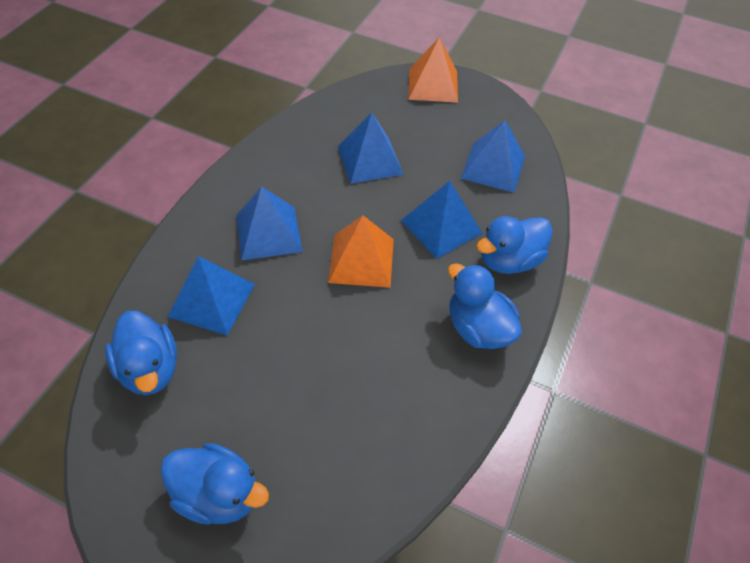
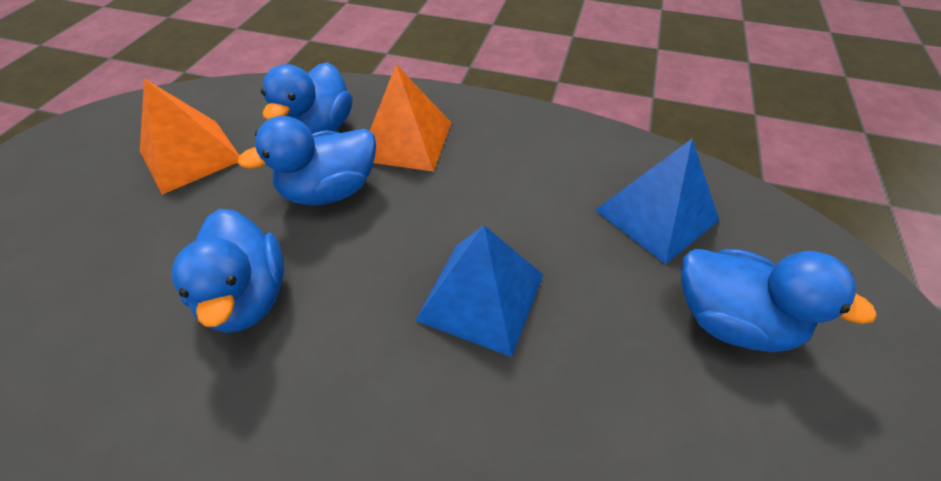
blue pyramid: 5 -> 2

